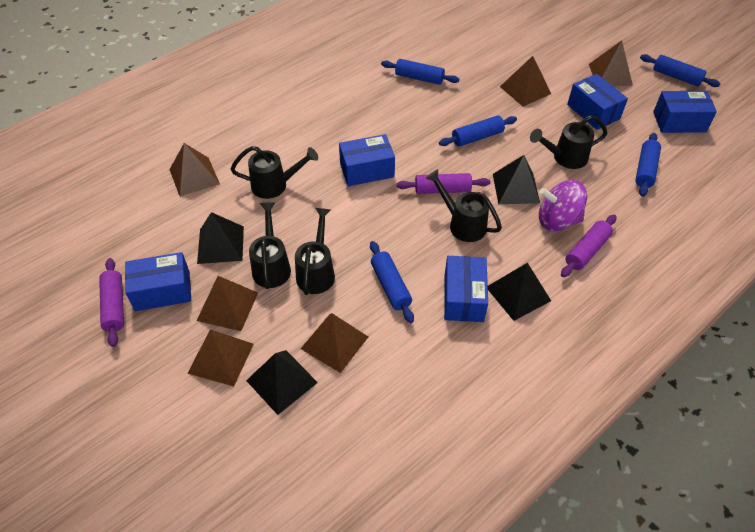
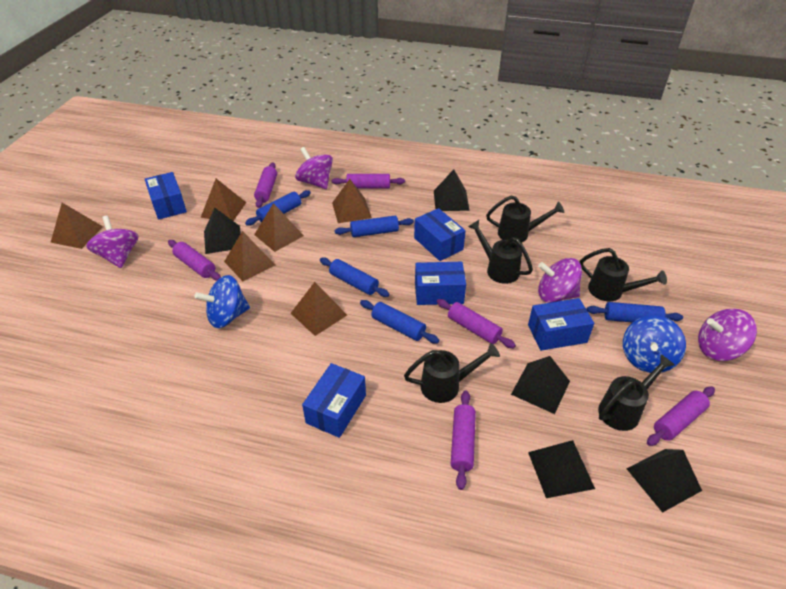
black pyramid: 4 -> 5
blue spinning top: 0 -> 2
purple rolling pin: 3 -> 6
purple spinning top: 1 -> 4

